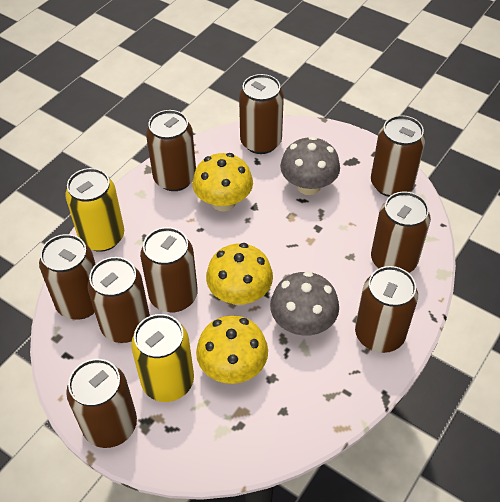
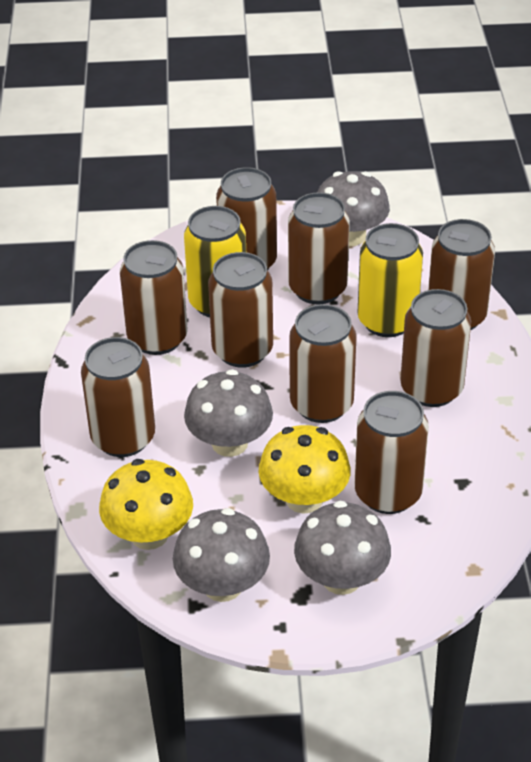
grey mushroom: 2 -> 4
yellow mushroom: 3 -> 2

